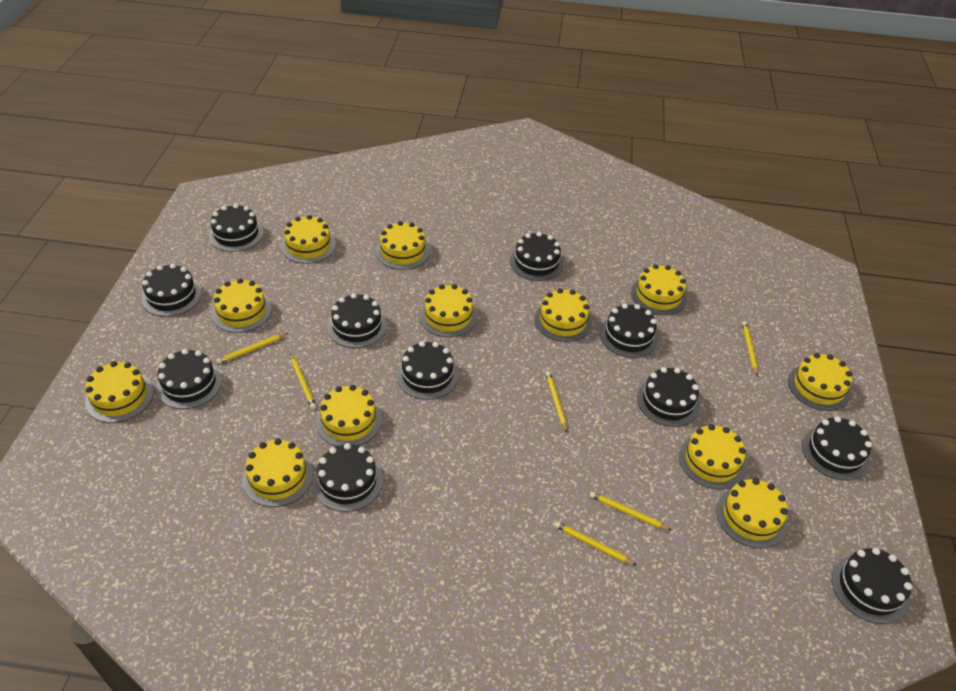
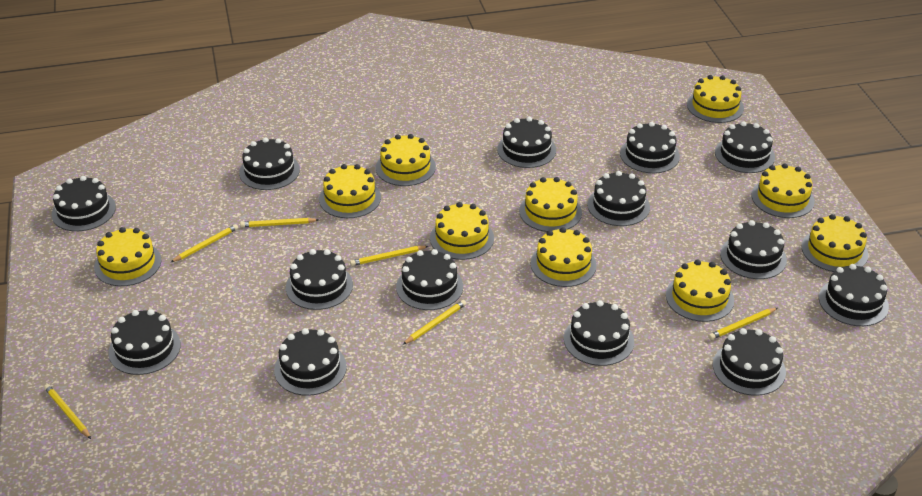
black cake: 11 -> 14
yellow cake: 12 -> 10

